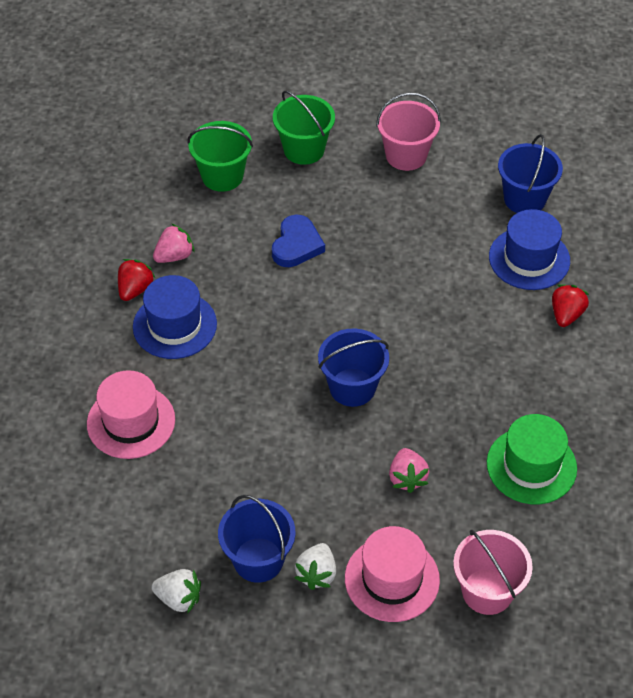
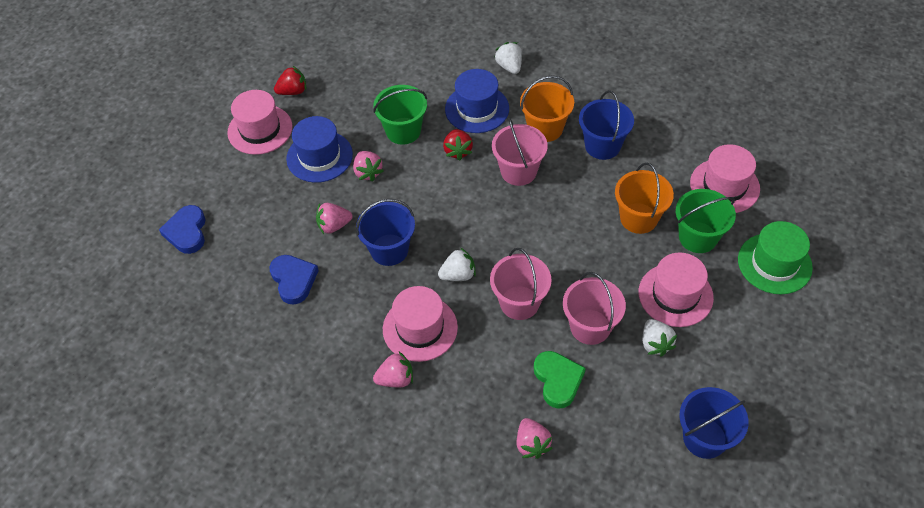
blue heart: 1 -> 2
green heart: 0 -> 1
orange bucket: 0 -> 2
pink bucket: 2 -> 3
pink hat: 2 -> 4
pink strawberry: 2 -> 4
white strawberry: 2 -> 3

